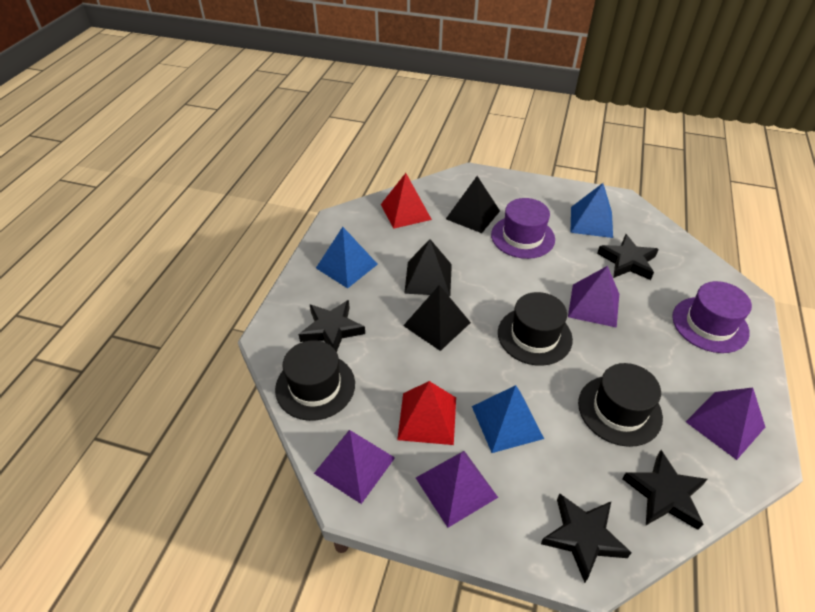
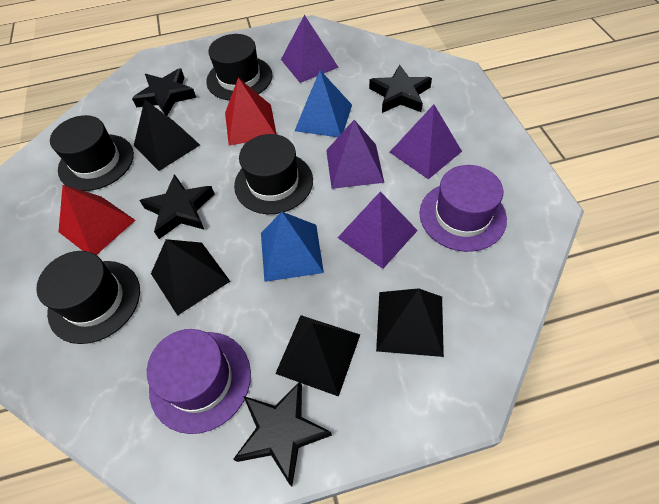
black hat: 3 -> 4
black pyramid: 3 -> 4
blue pyramid: 3 -> 2

